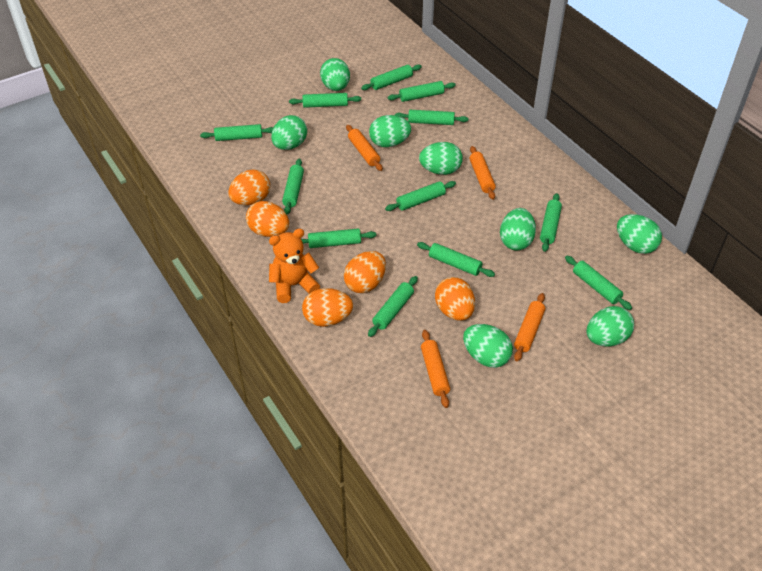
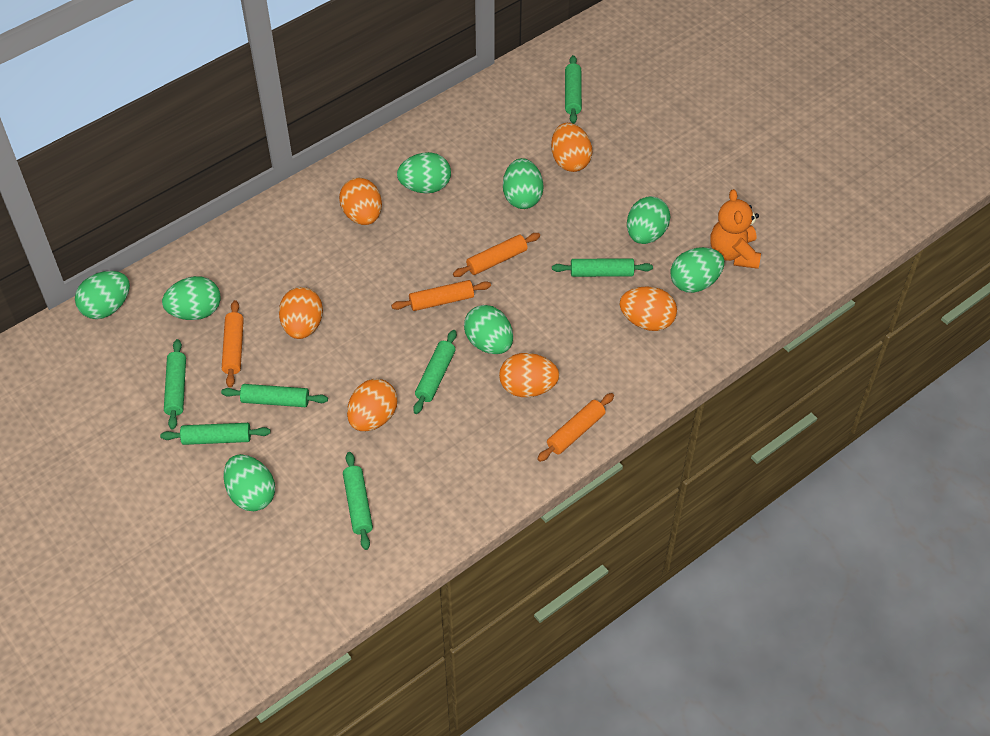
green rolling pin: 12 -> 7
orange egg: 5 -> 6

